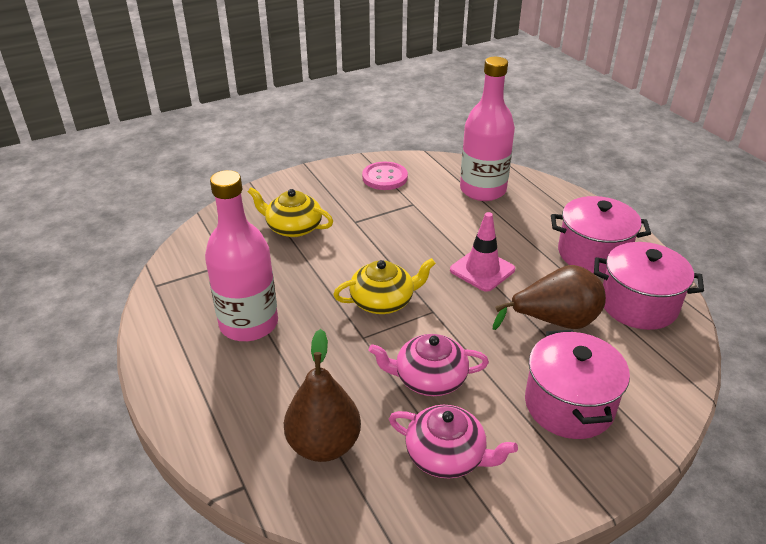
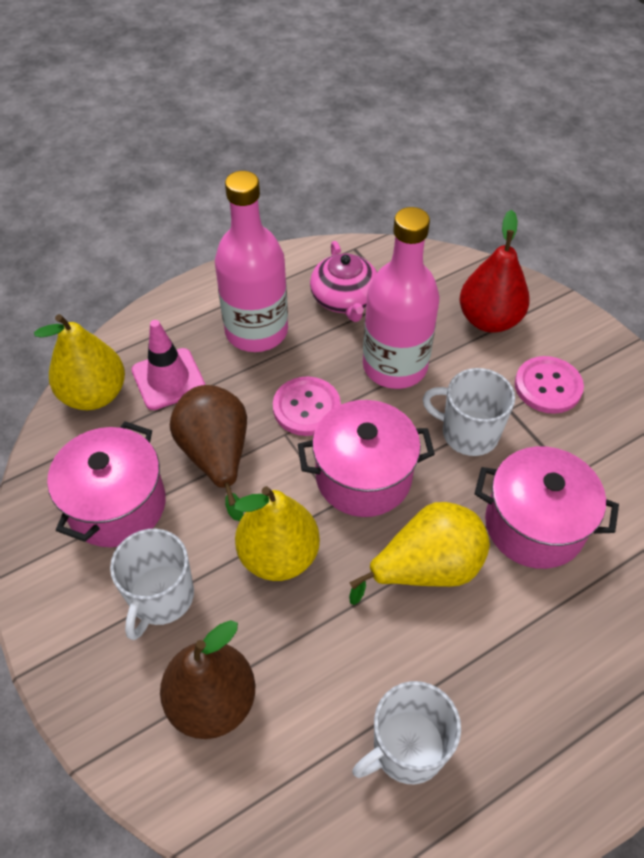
pink button: 1 -> 2
pink teapot: 2 -> 1
red pear: 0 -> 1
white mug: 0 -> 3
yellow pear: 0 -> 3
yellow teapot: 2 -> 0

